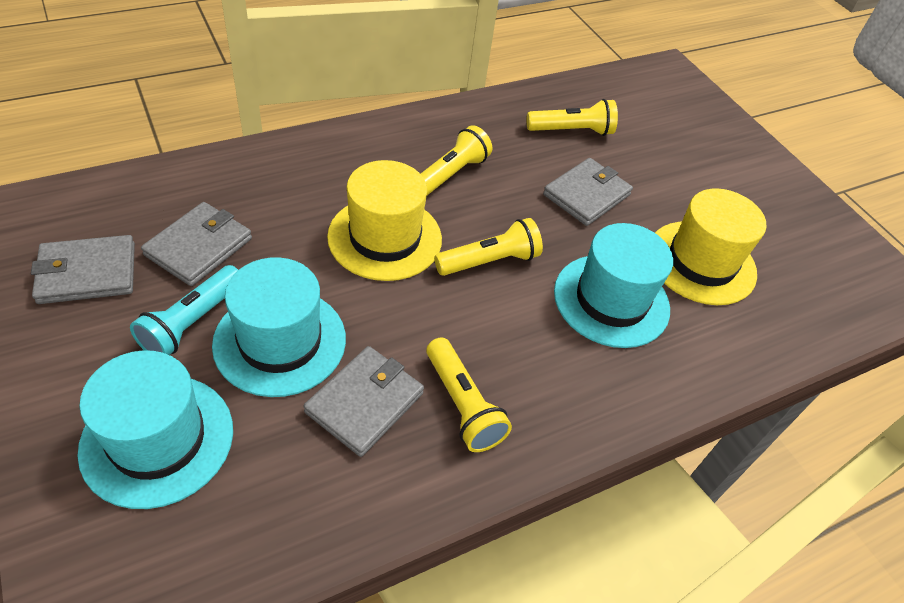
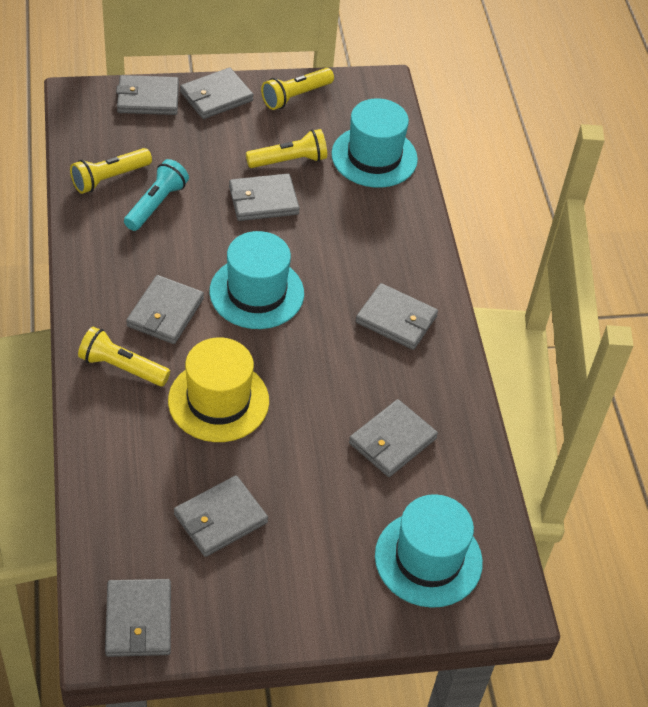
grey wallet: 4 -> 8
yellow hat: 2 -> 1

